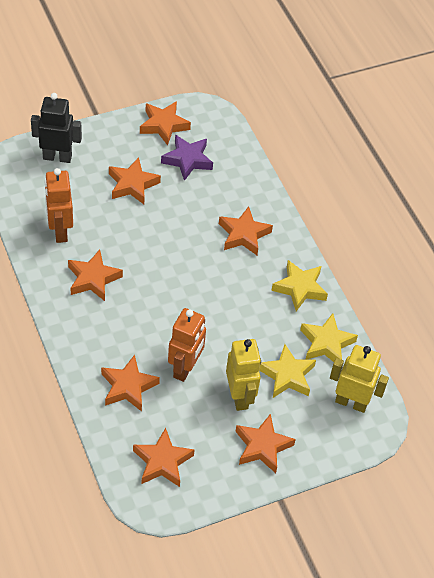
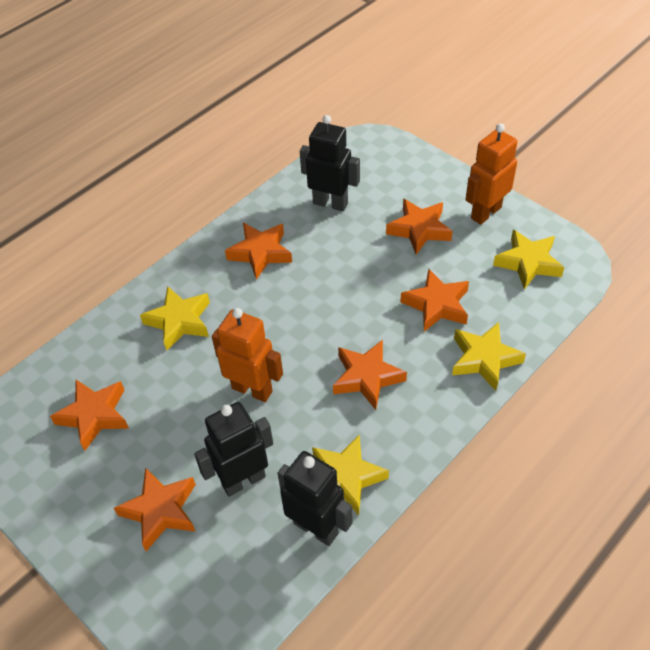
black robot: 1 -> 3
orange star: 7 -> 6
purple star: 1 -> 0
yellow robot: 2 -> 0
yellow star: 3 -> 4

